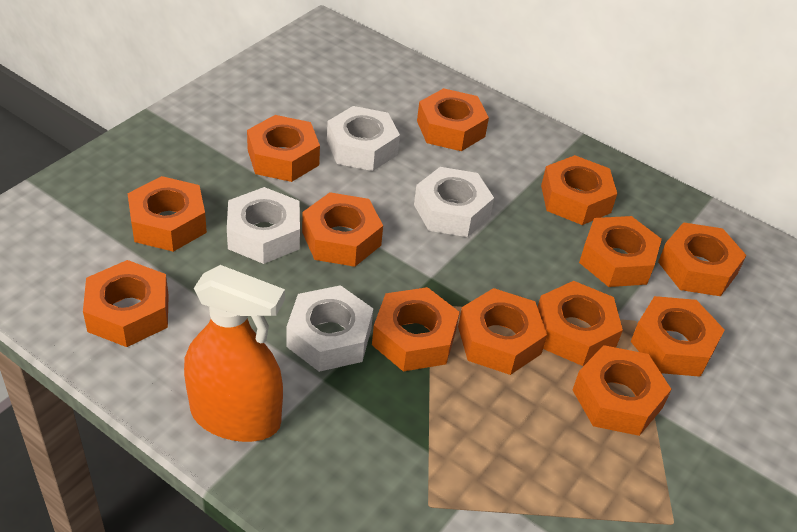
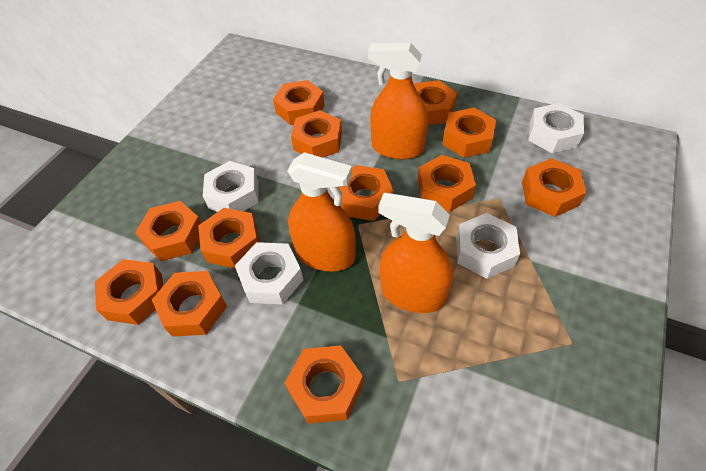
orange nut: 13 -> 12
orange spray bottle: 1 -> 3

